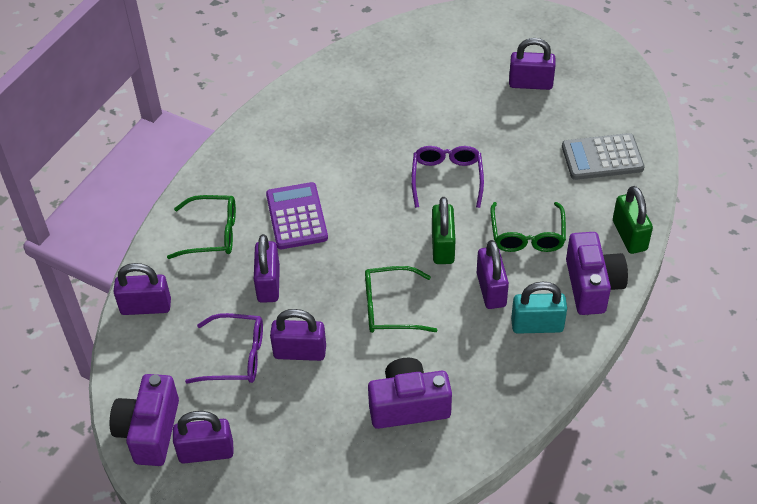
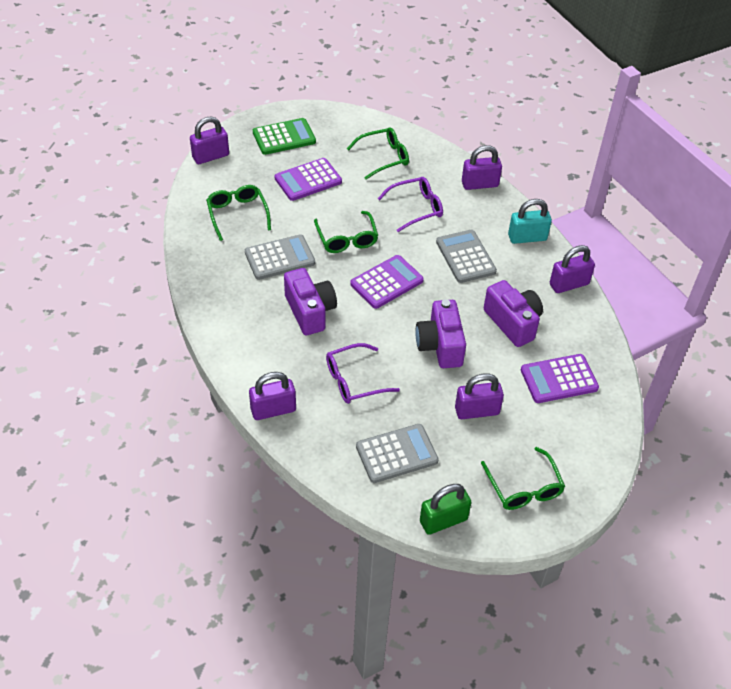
green calculator: 0 -> 1
green glasses: 3 -> 4
green padlock: 2 -> 1
grey calculator: 1 -> 3
purple calculator: 1 -> 3
purple padlock: 6 -> 5

